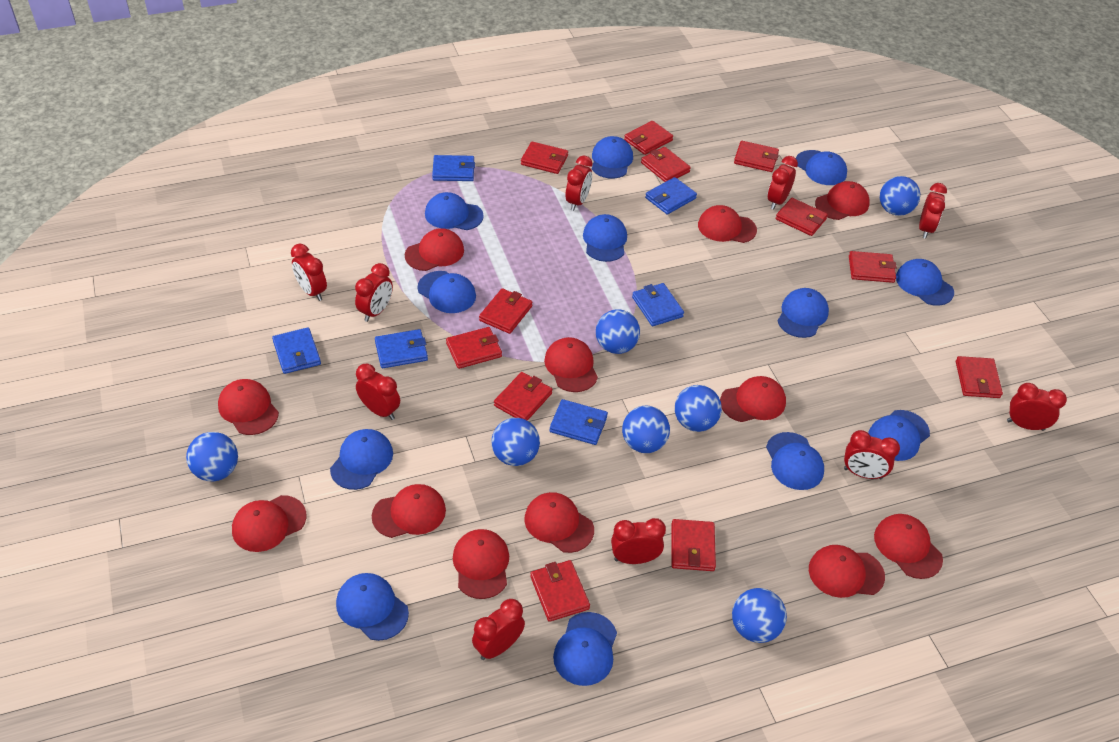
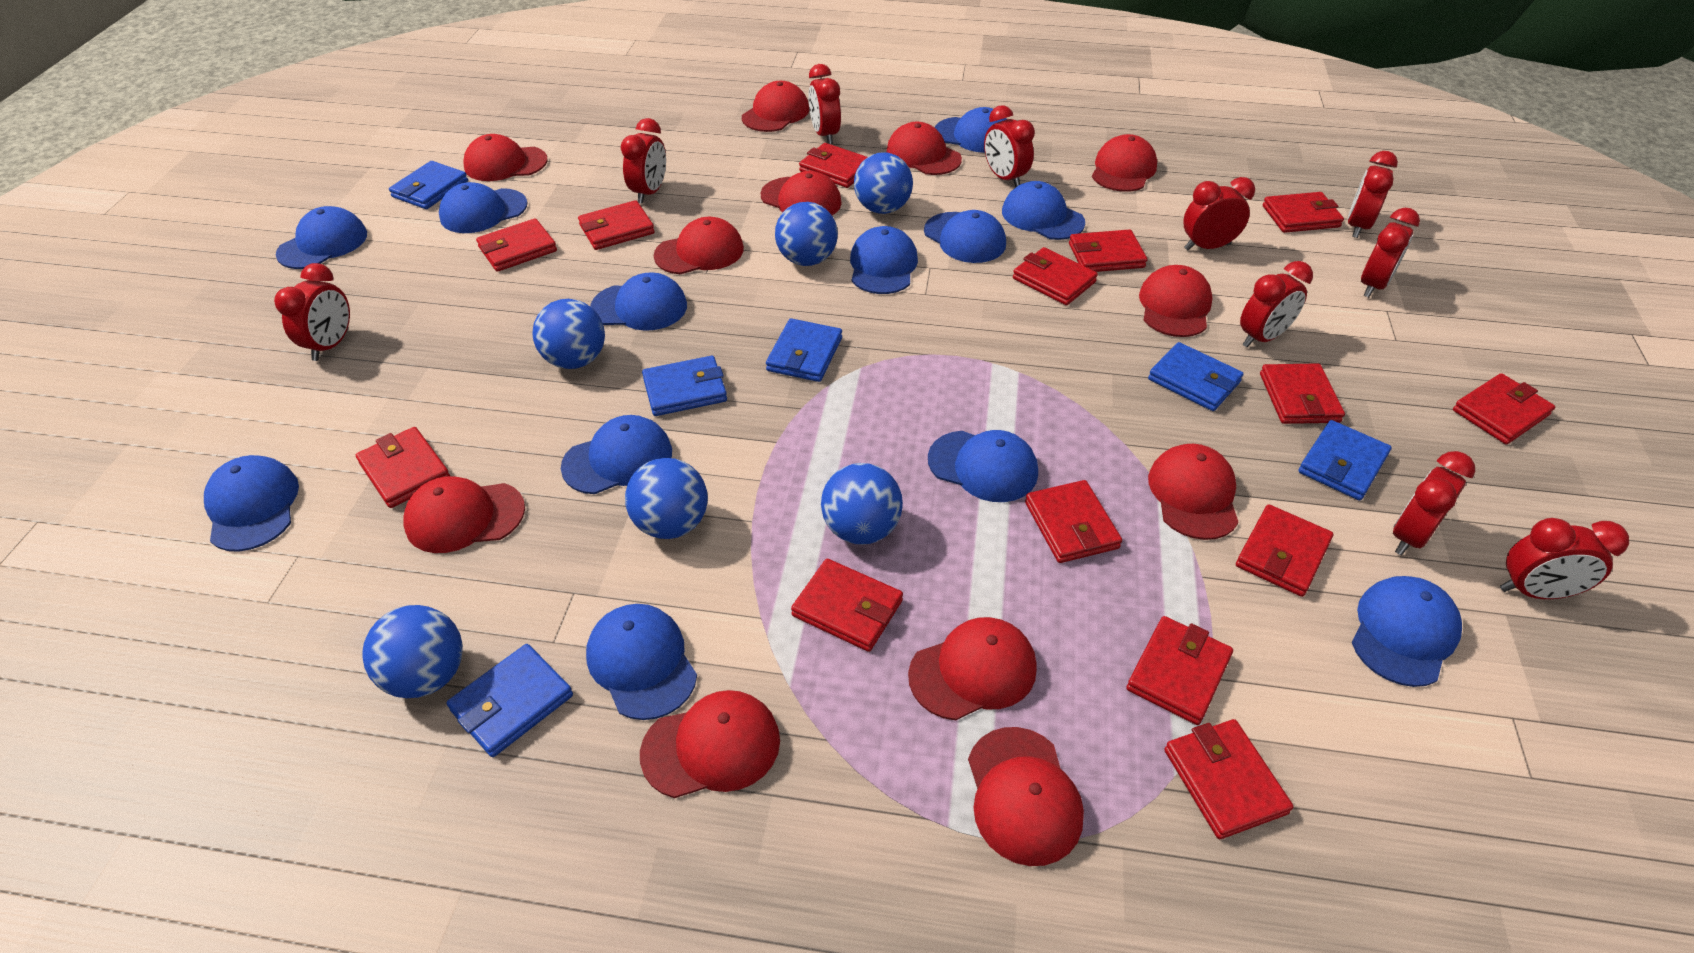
blue ball: 7 -> 6
red wallet: 12 -> 14

